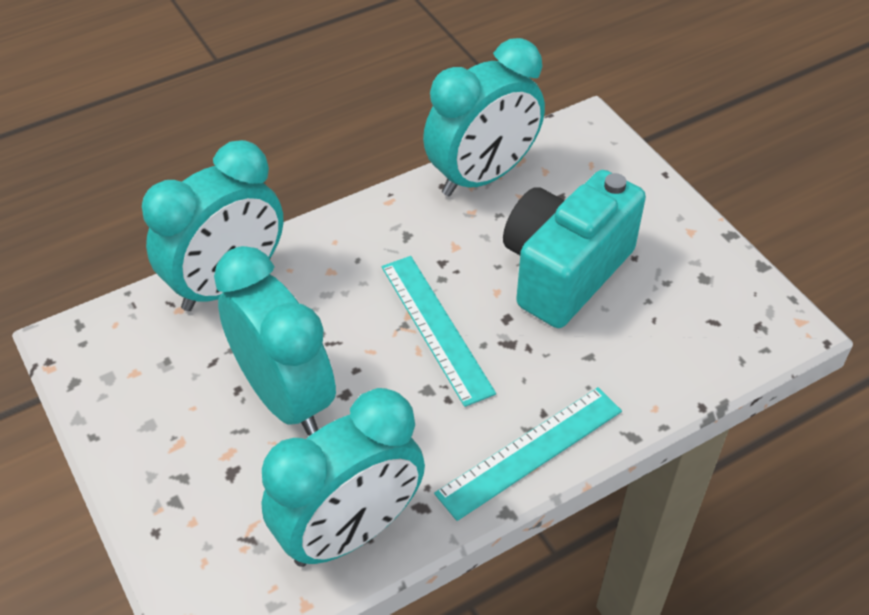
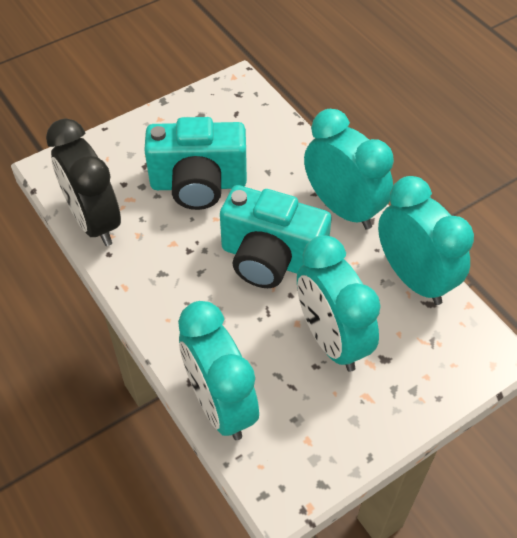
black clock: 0 -> 1
turquoise camera: 1 -> 2
turquoise ruler: 2 -> 0

